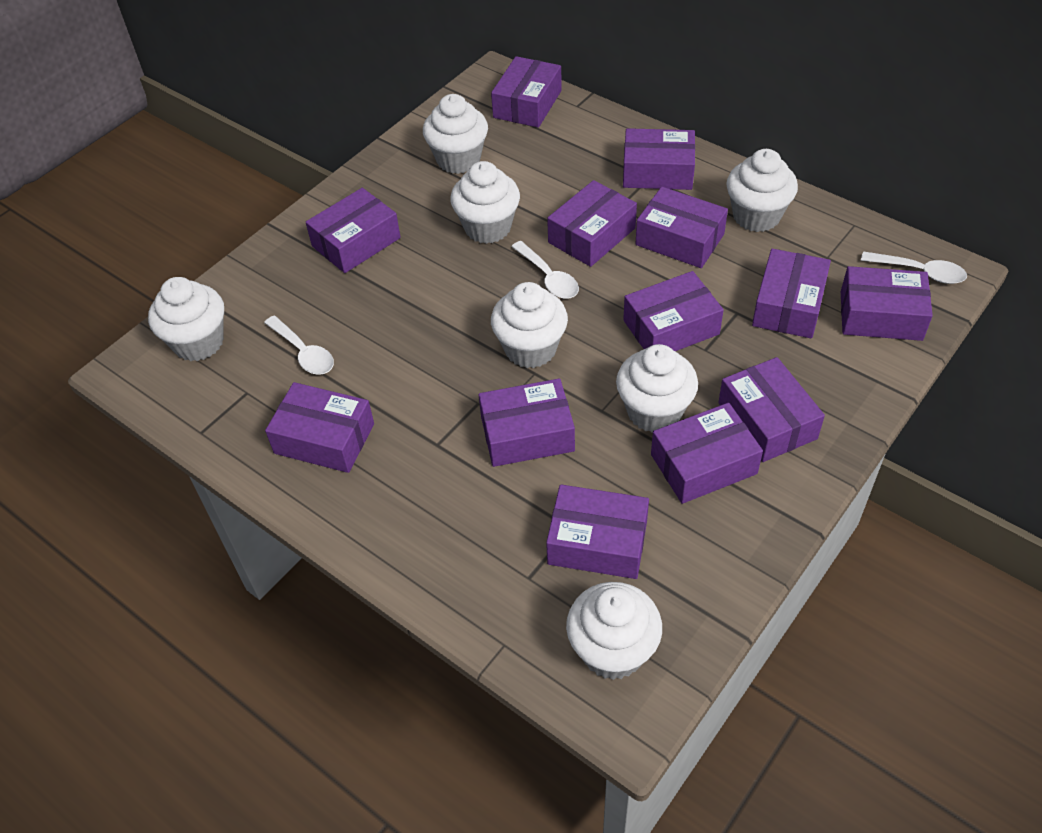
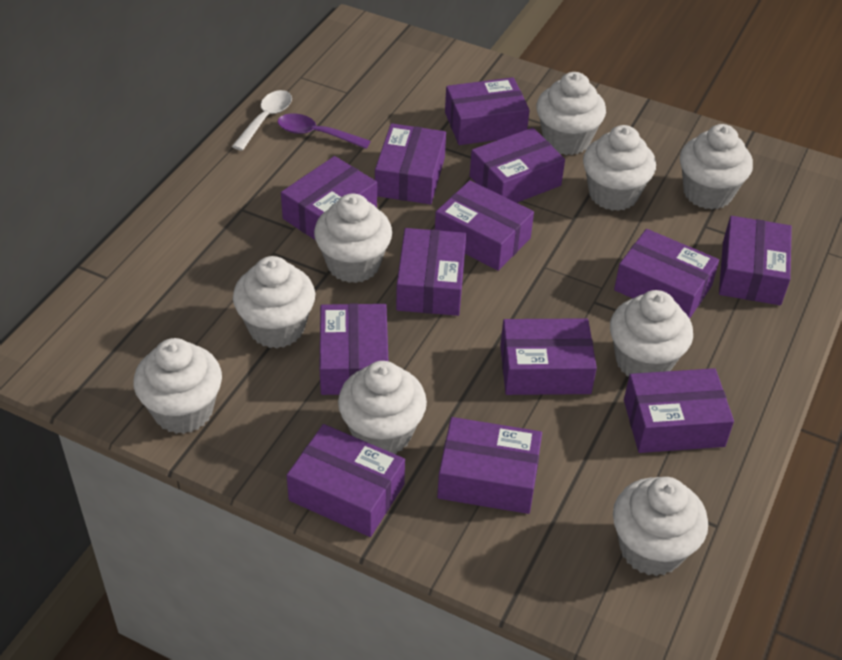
purple spoon: 0 -> 1
white cupcake: 7 -> 9
white spoon: 3 -> 1

